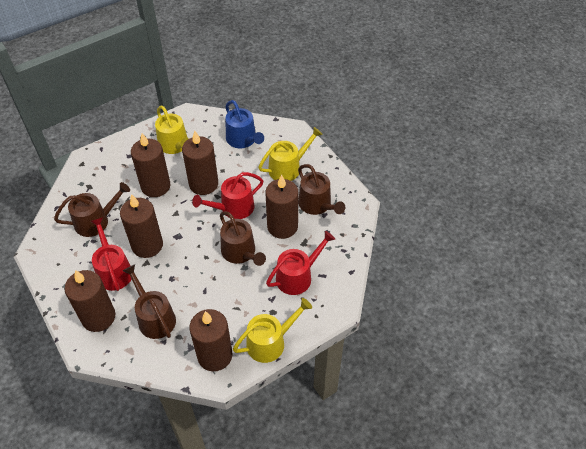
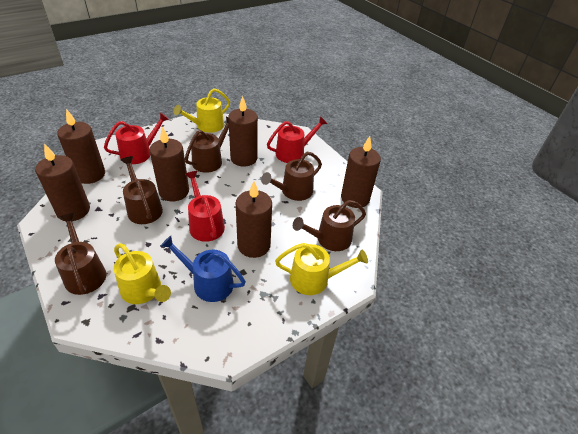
brown watering can: 4 -> 5

